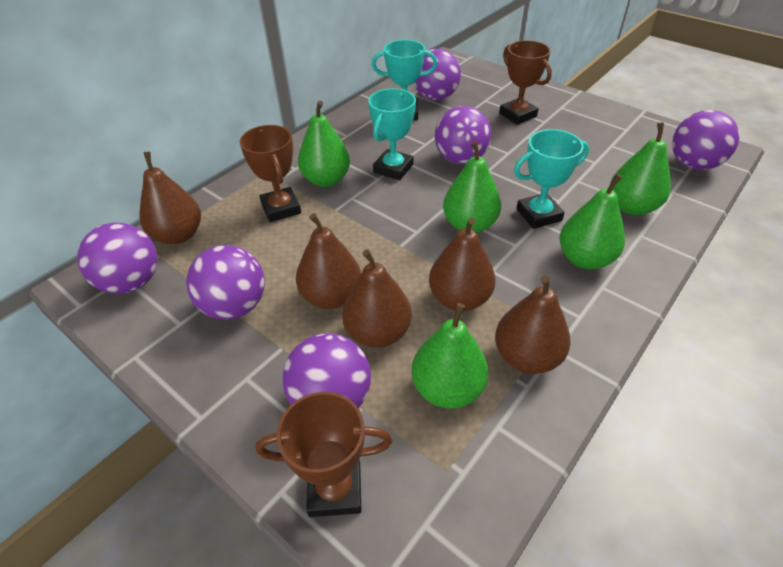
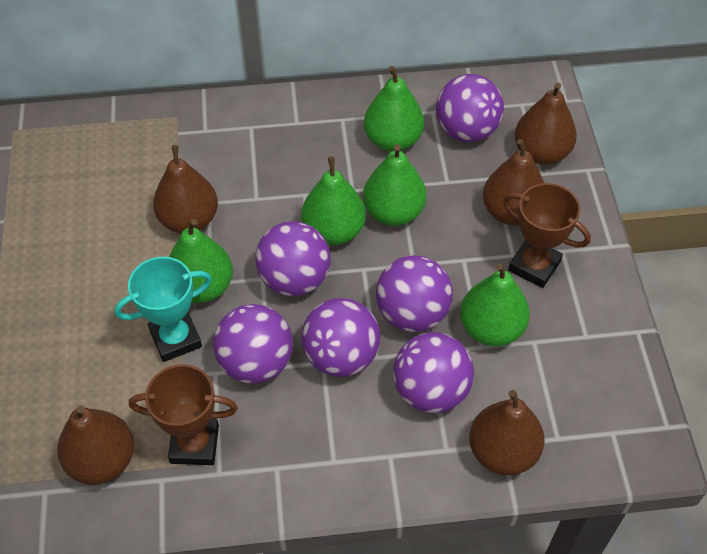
brown trophy: 3 -> 2
turquoise trophy: 3 -> 1

